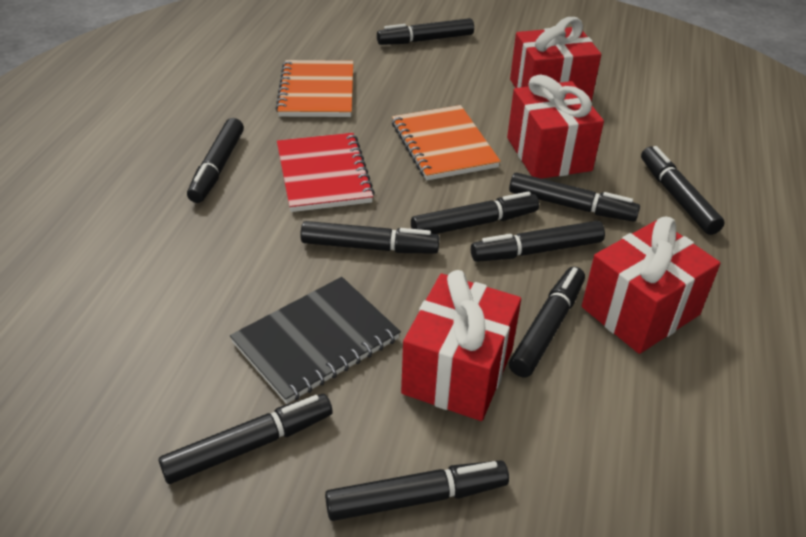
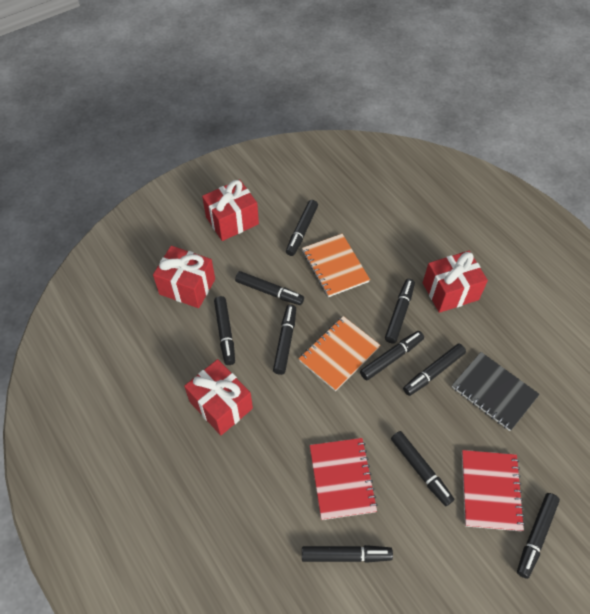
red notebook: 1 -> 2

